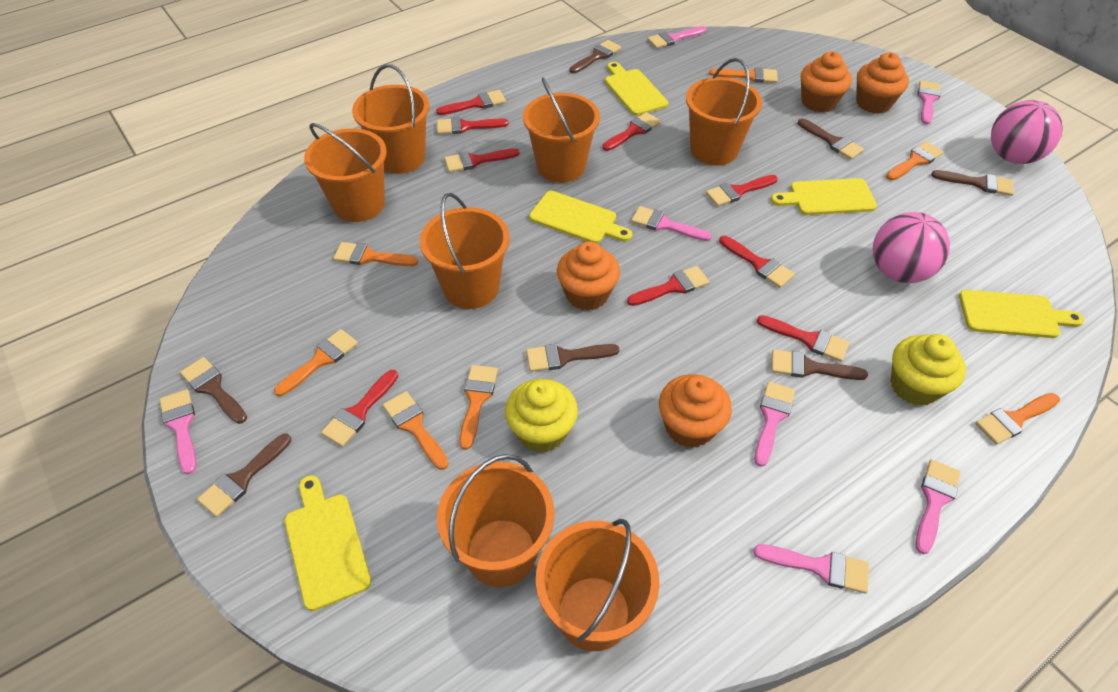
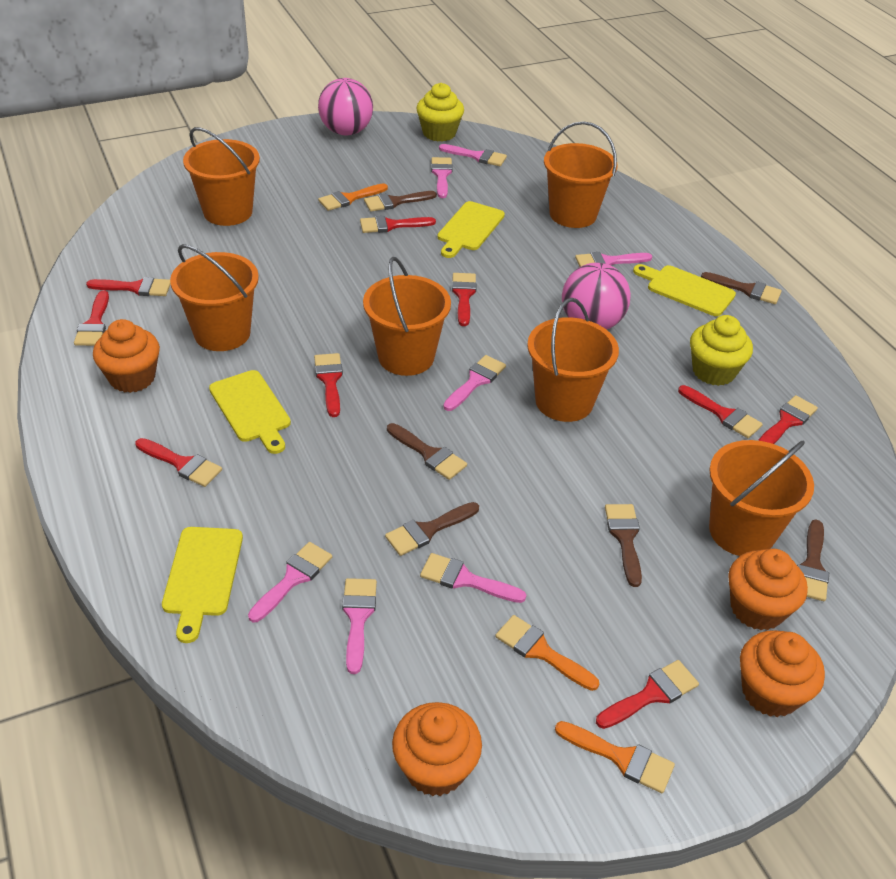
brown brush: 7 -> 6
orange brush: 7 -> 3
orange bucket: 7 -> 6
yellow cutting board: 5 -> 4

